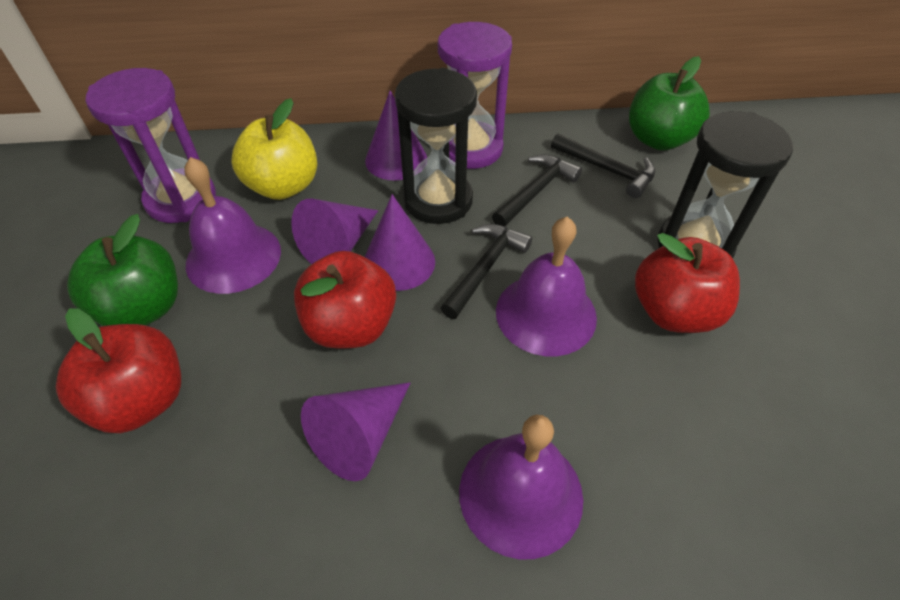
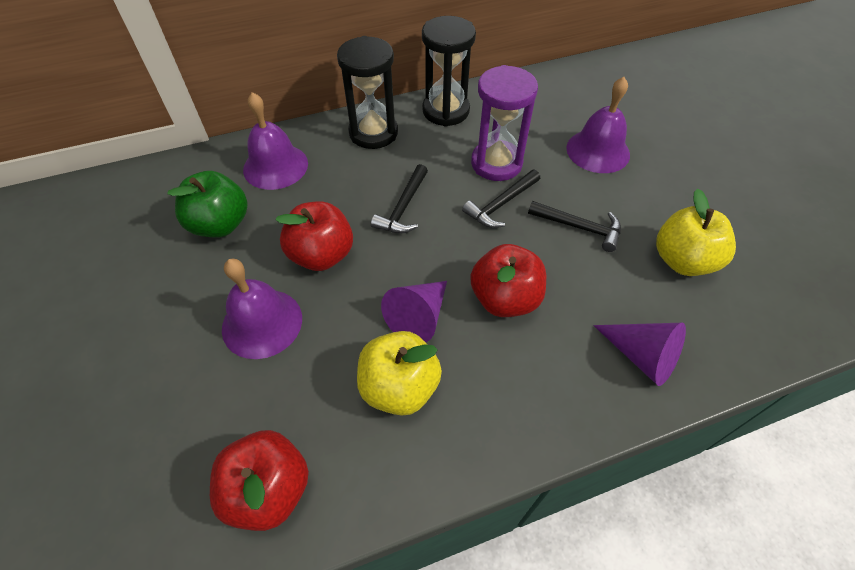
green apple: 2 -> 1
purple cone: 4 -> 2
purple hourglass: 2 -> 1
yellow apple: 1 -> 2

